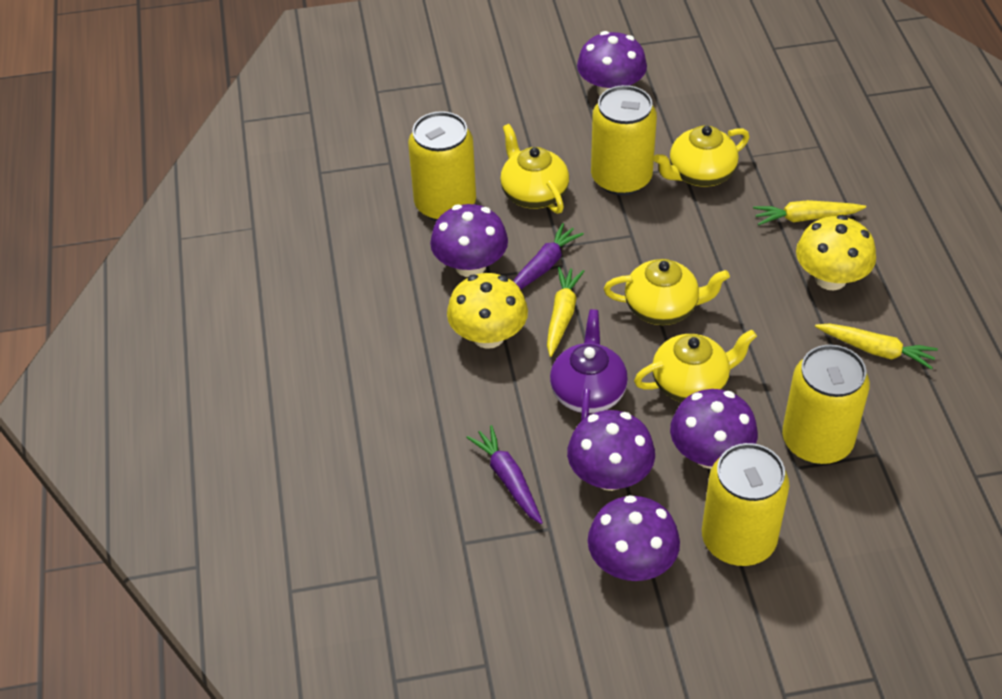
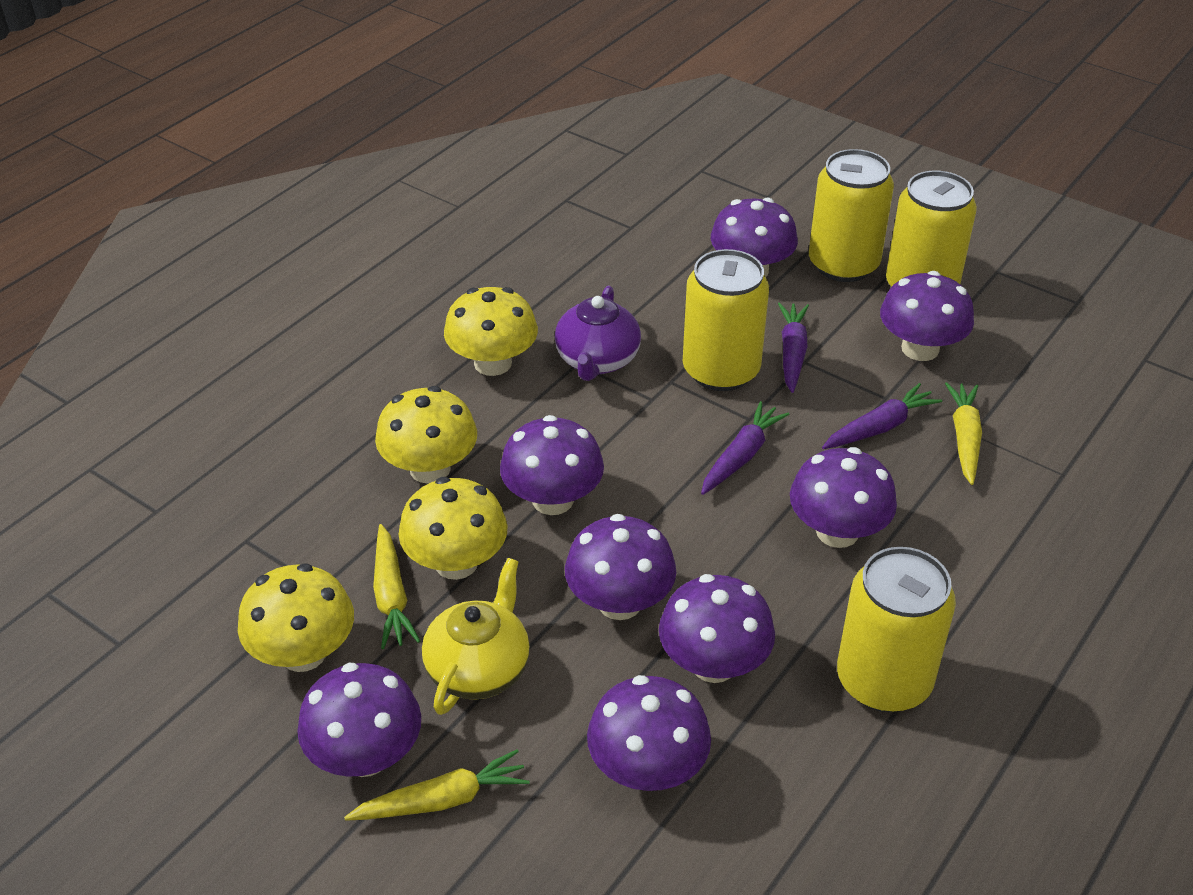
purple carrot: 2 -> 3
purple mushroom: 5 -> 8
yellow mushroom: 2 -> 4
yellow teapot: 4 -> 1

